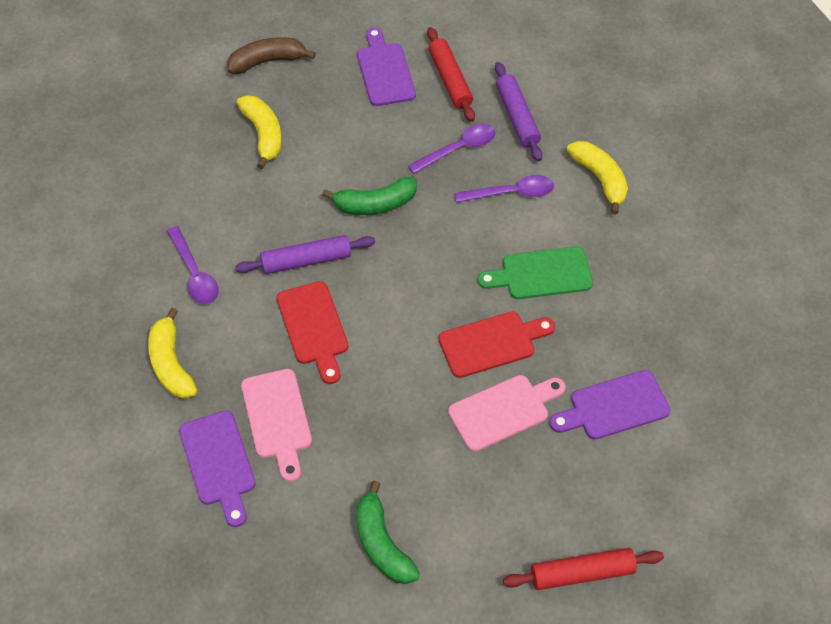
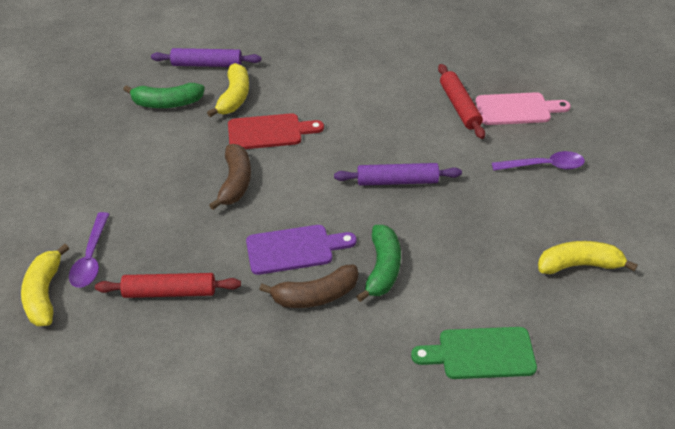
brown banana: 1 -> 2
pink cutting board: 2 -> 1
purple cutting board: 3 -> 1
purple spoon: 3 -> 2
red cutting board: 2 -> 1

